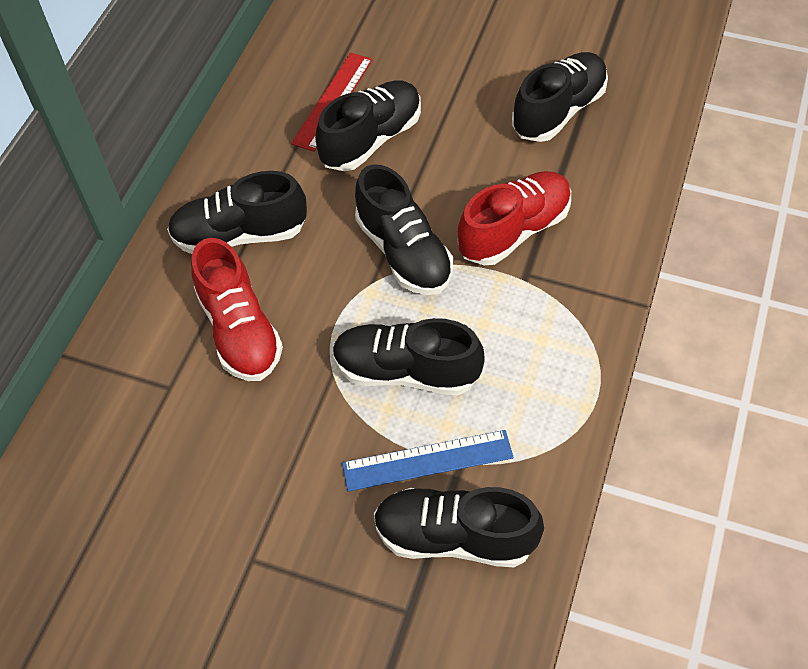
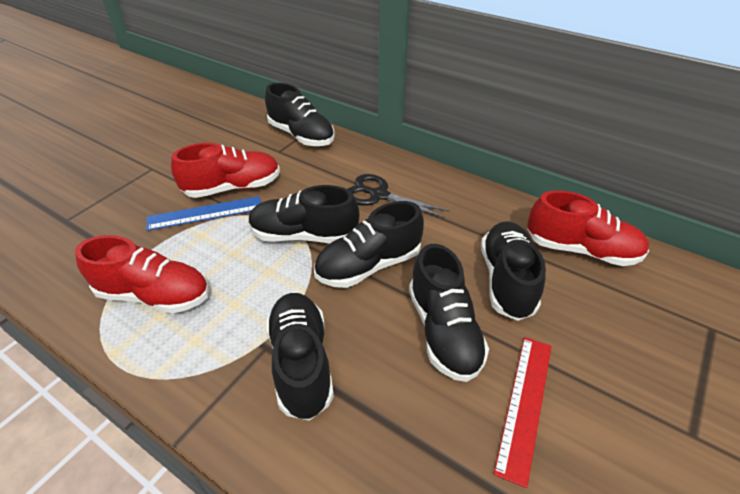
black scissors: 0 -> 1
red shoe: 2 -> 3

